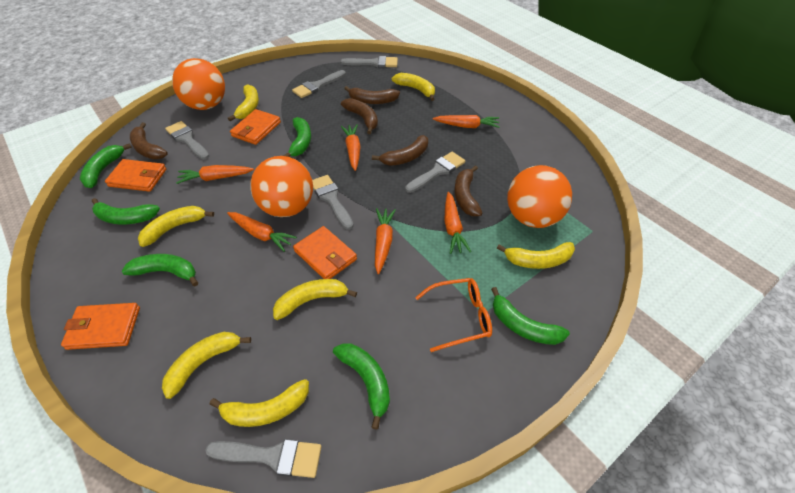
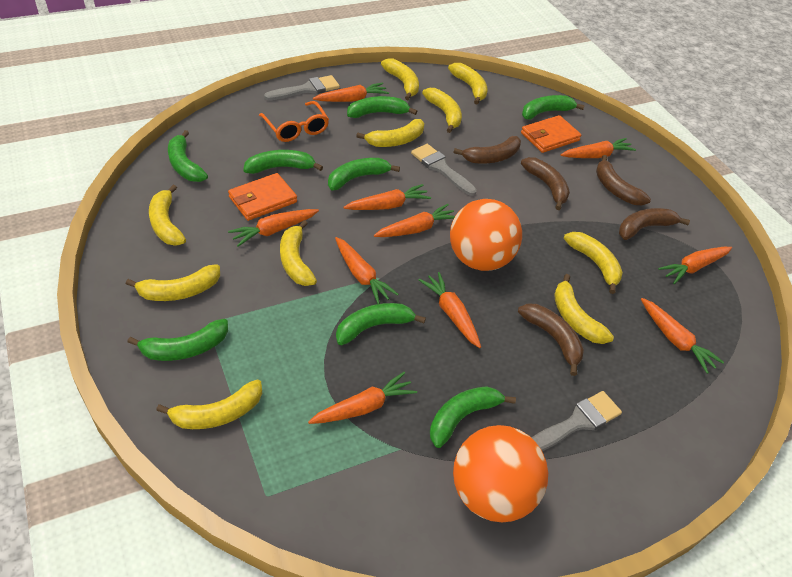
green banana: 6 -> 8
grey brush: 6 -> 3
orange ball: 3 -> 2
orange carrot: 6 -> 10
orange wallet: 4 -> 2
yellow banana: 7 -> 10

